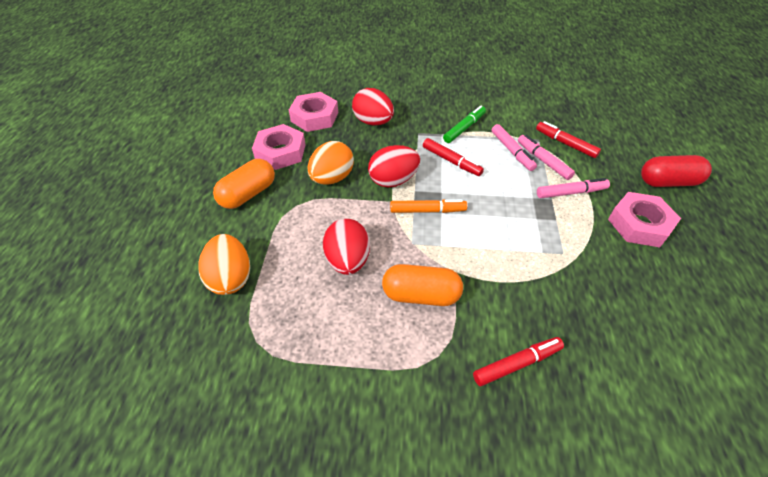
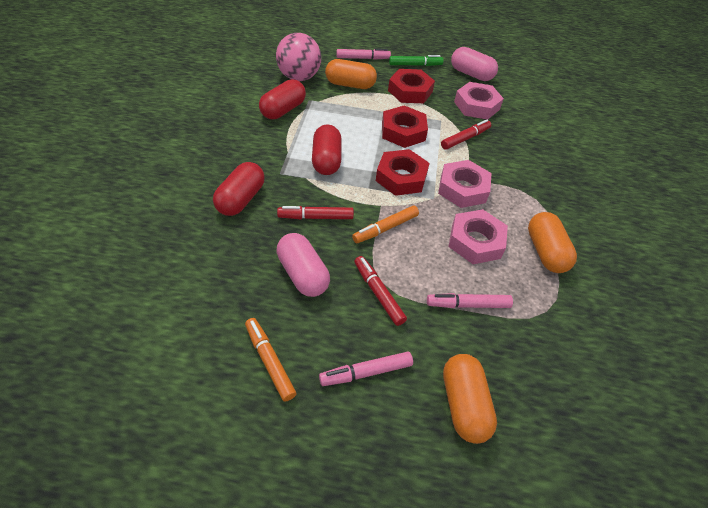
orange capsule: 2 -> 3
orange egg: 2 -> 0
orange marker: 1 -> 2
pink ball: 0 -> 1
pink capsule: 0 -> 2
red capsule: 1 -> 3
red egg: 3 -> 0
red nut: 0 -> 3

